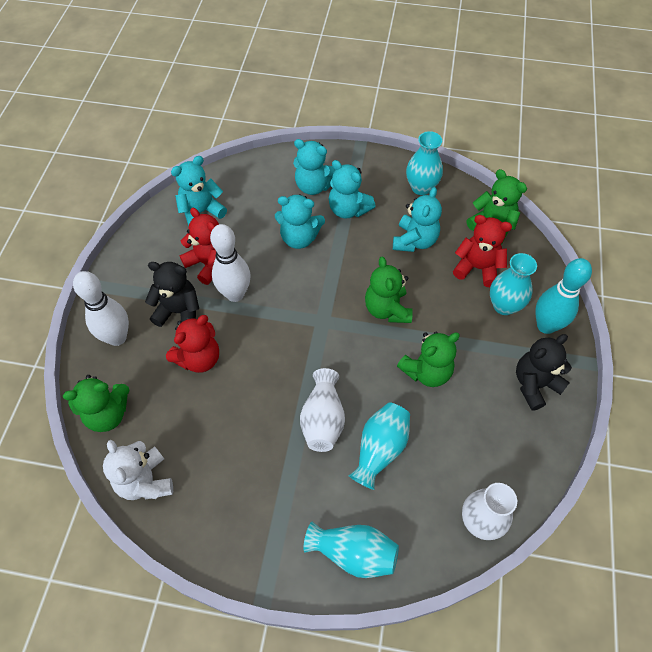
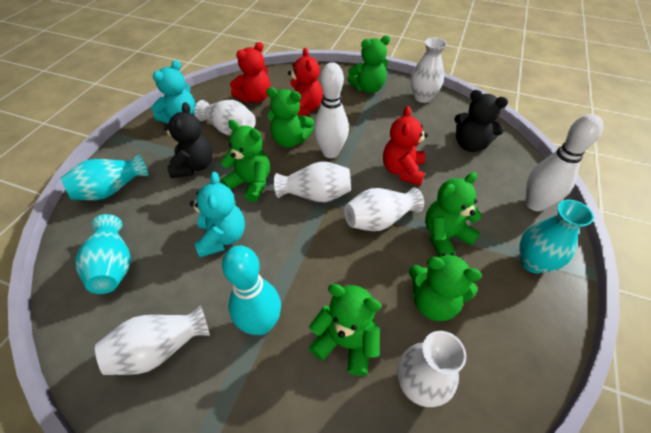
green teddy bear: 4 -> 6
turquoise teddy bear: 5 -> 2
turquoise vase: 4 -> 3
white teddy bear: 1 -> 0
white vase: 2 -> 6

